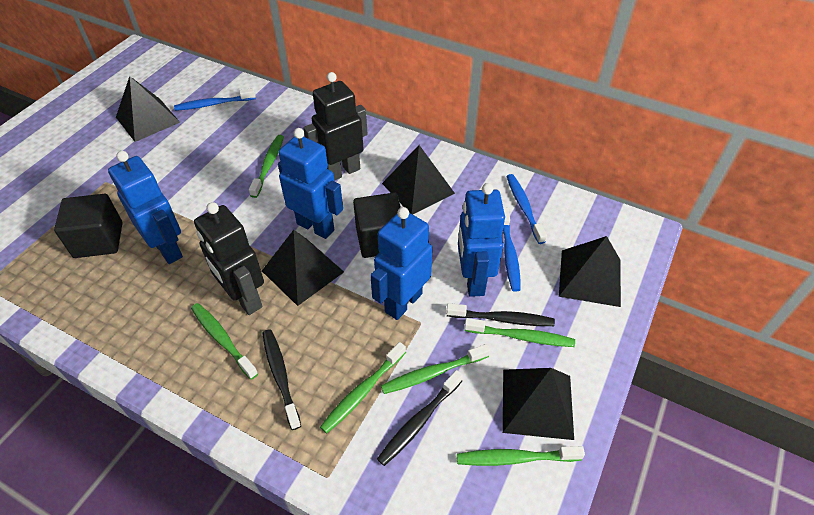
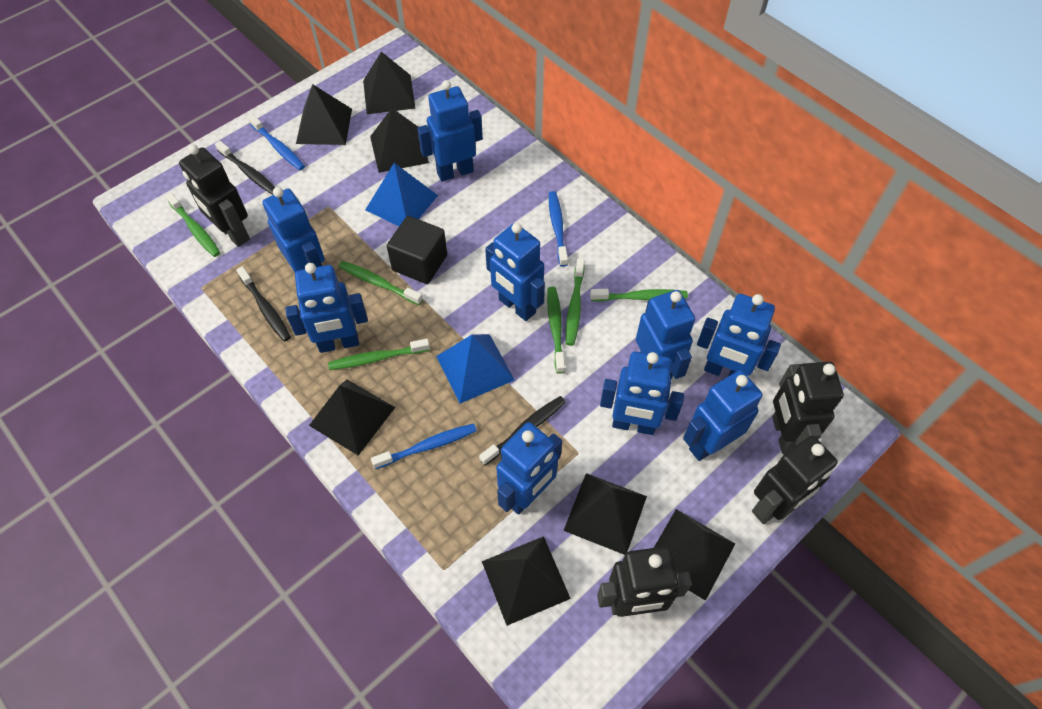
black cube: 2 -> 1
black pyramid: 5 -> 7
black robot: 2 -> 4
blue pyramid: 0 -> 2
blue robot: 4 -> 9

